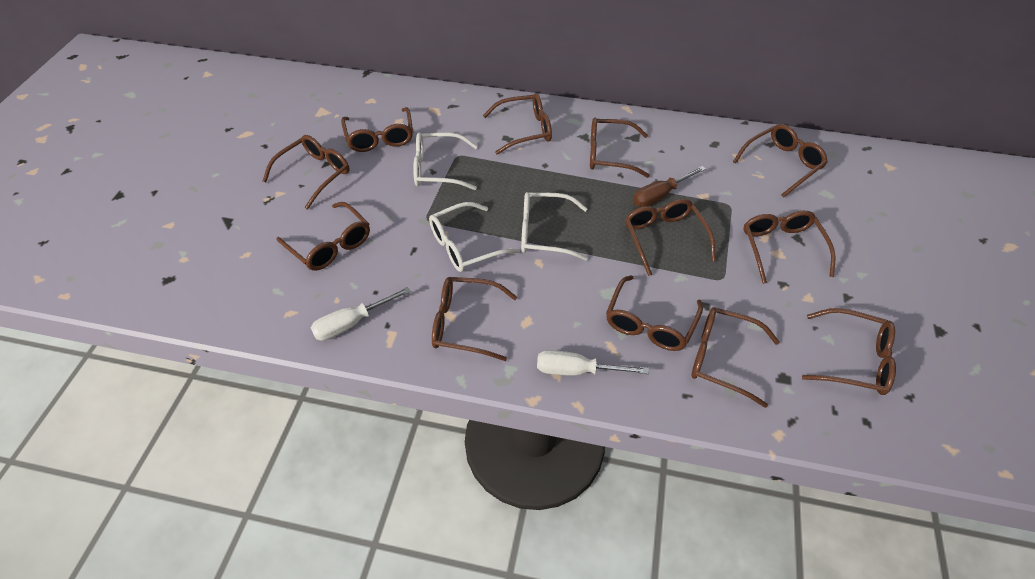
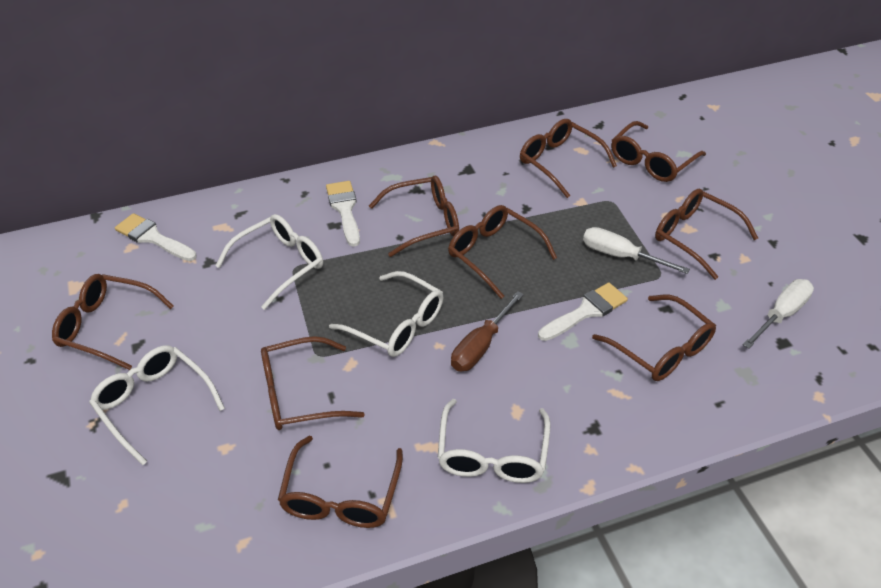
brown glasses: 12 -> 9
white brush: 0 -> 3
white glasses: 3 -> 4

